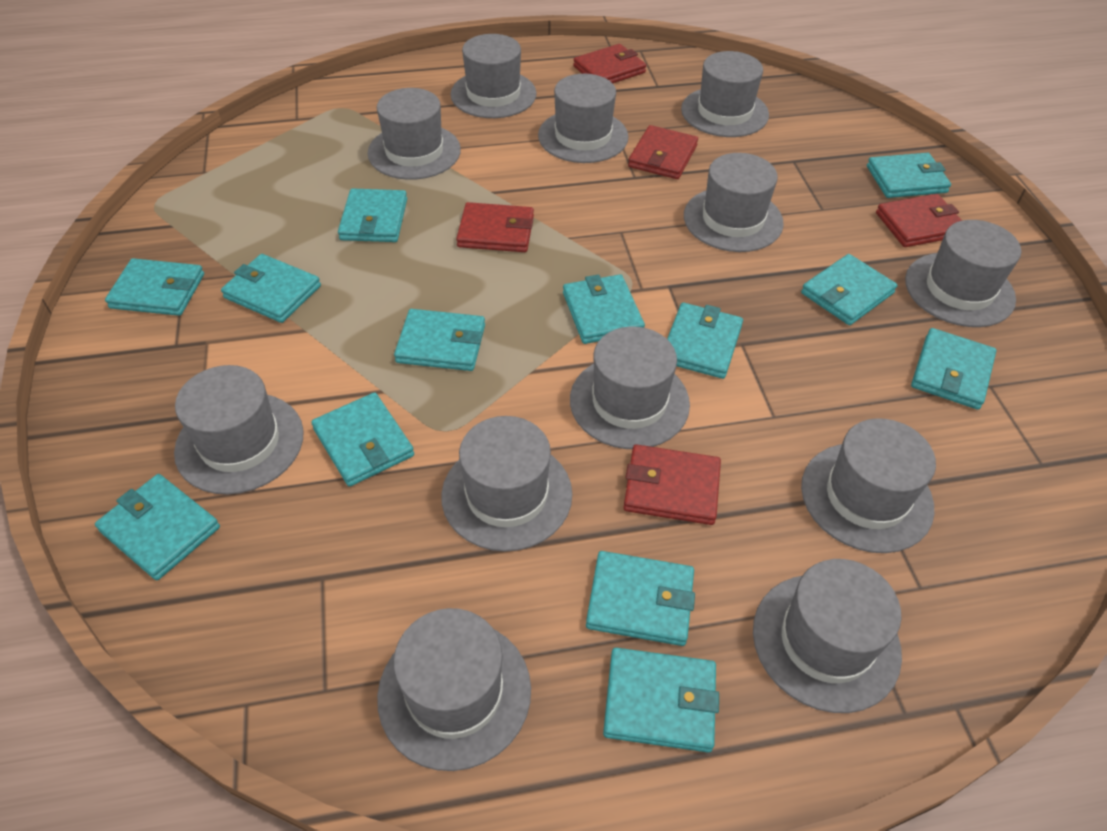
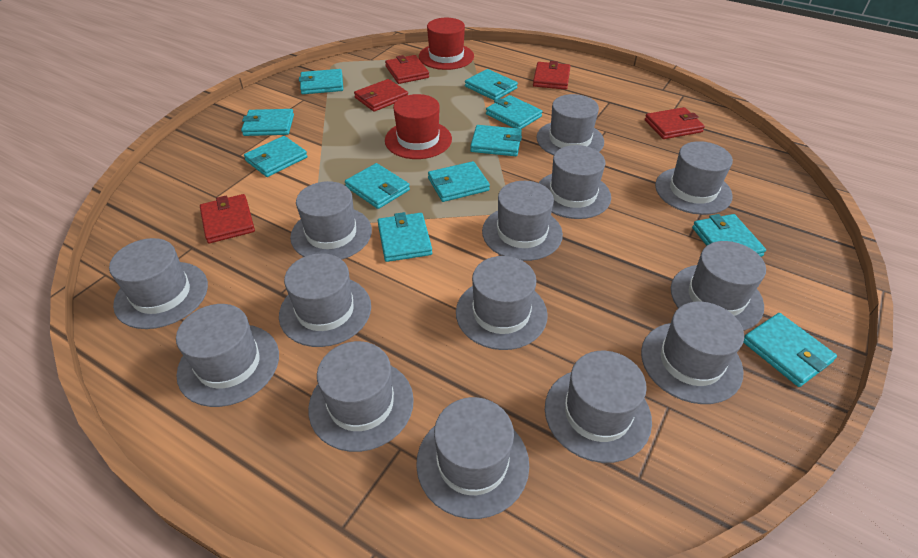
grey hat: 12 -> 14
red hat: 0 -> 2
turquoise wallet: 13 -> 11

